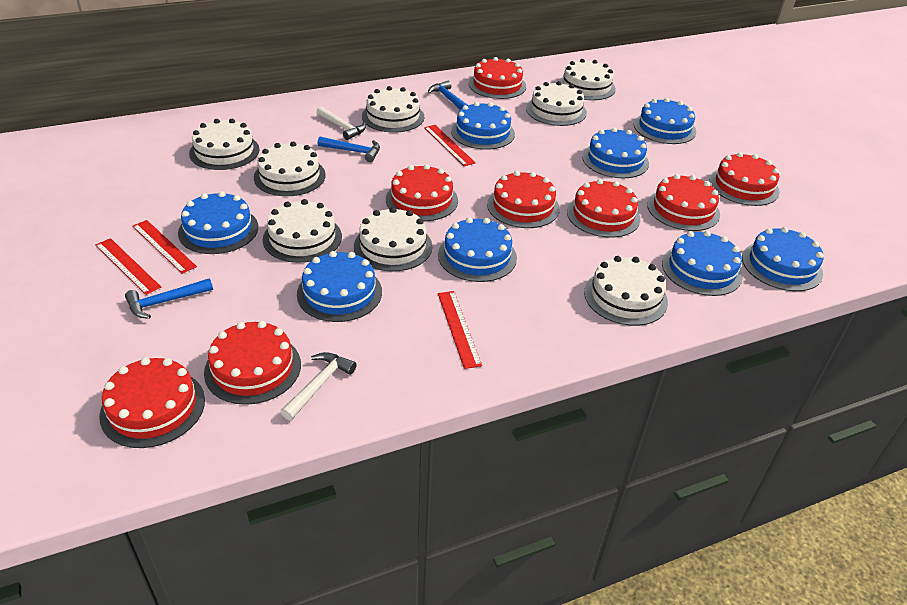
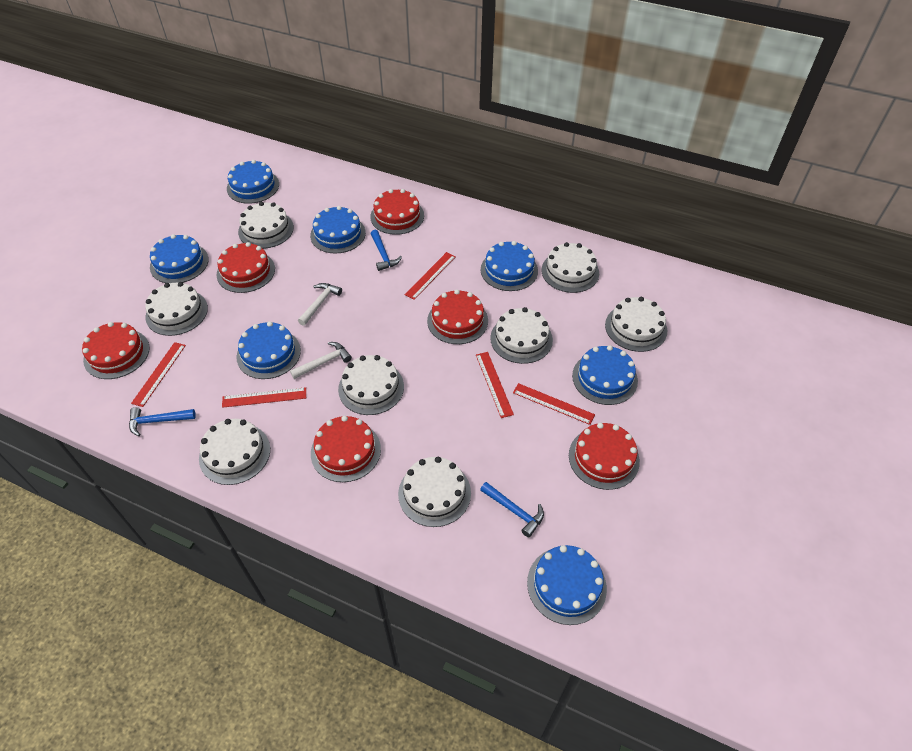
blue cake: 8 -> 7
red cake: 8 -> 6
red ruler: 4 -> 5

